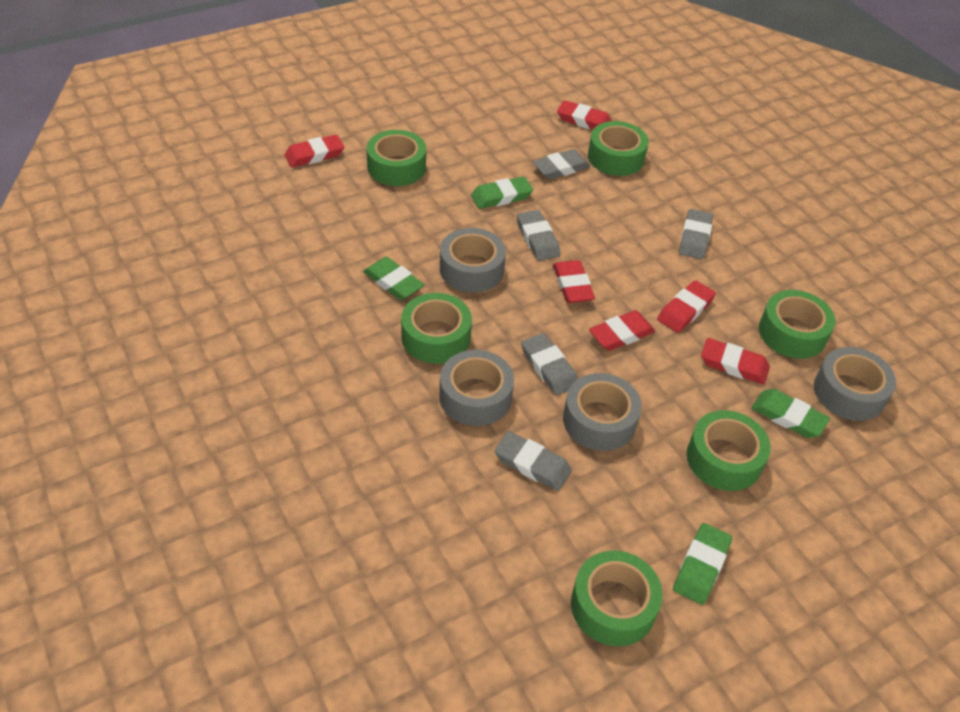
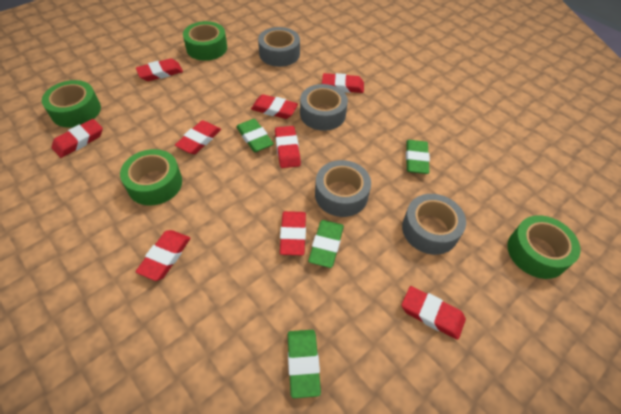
green tape: 6 -> 4
grey eraser: 5 -> 0
red eraser: 6 -> 9

